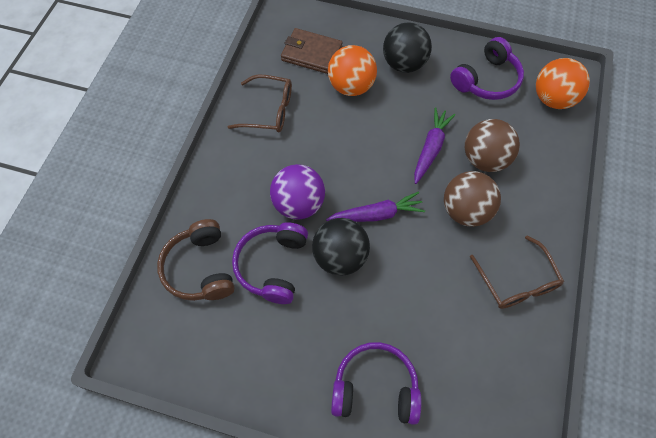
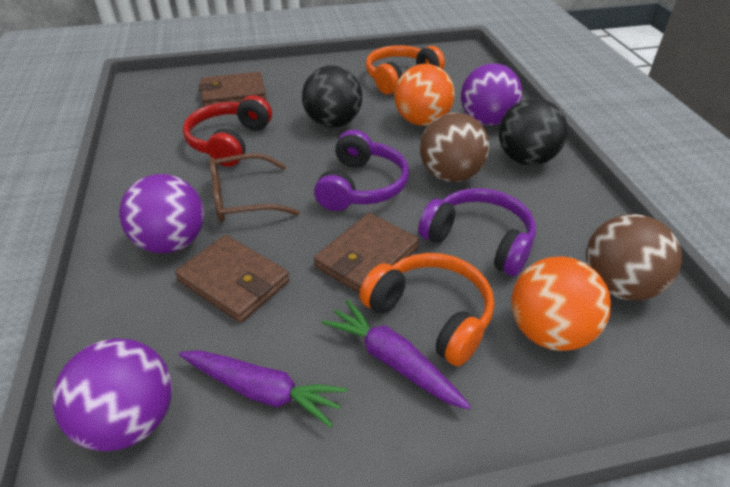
brown glasses: 2 -> 1
brown headphones: 1 -> 0
brown wallet: 1 -> 3
orange headphones: 0 -> 2
purple ball: 1 -> 3
purple headphones: 3 -> 2
red headphones: 0 -> 1

